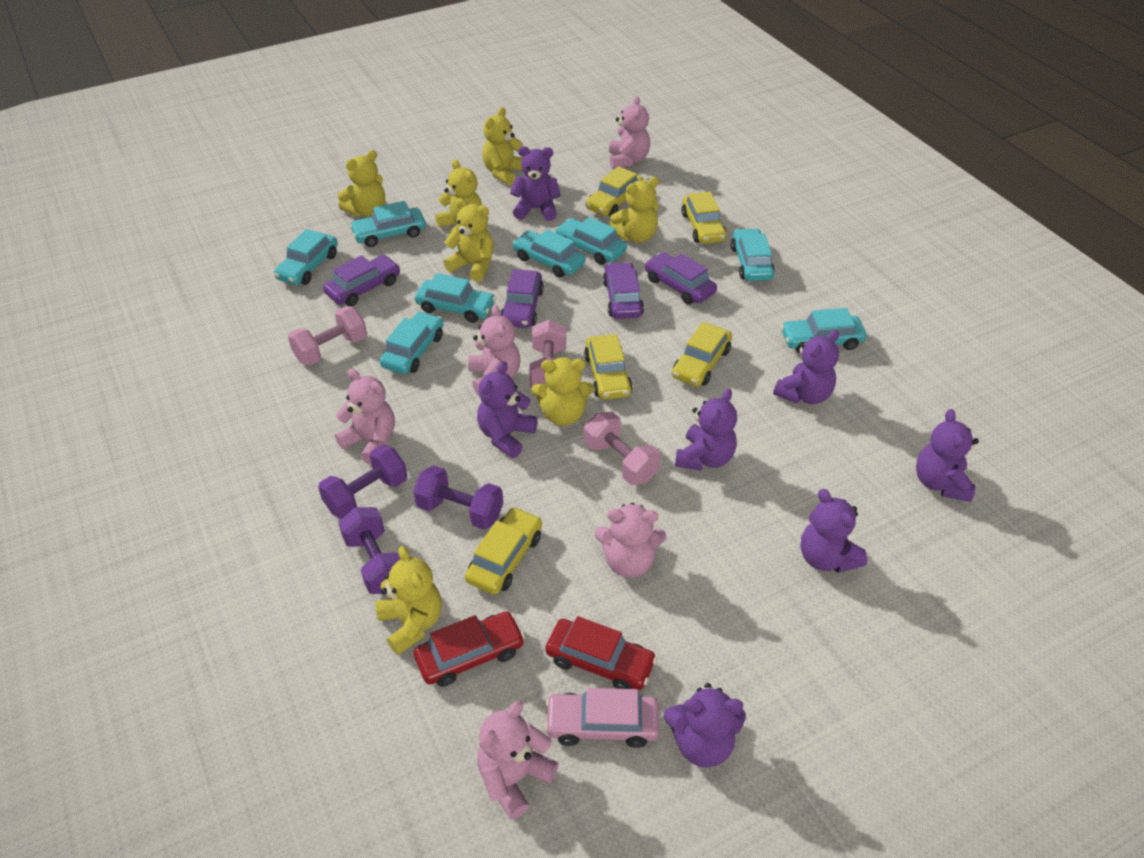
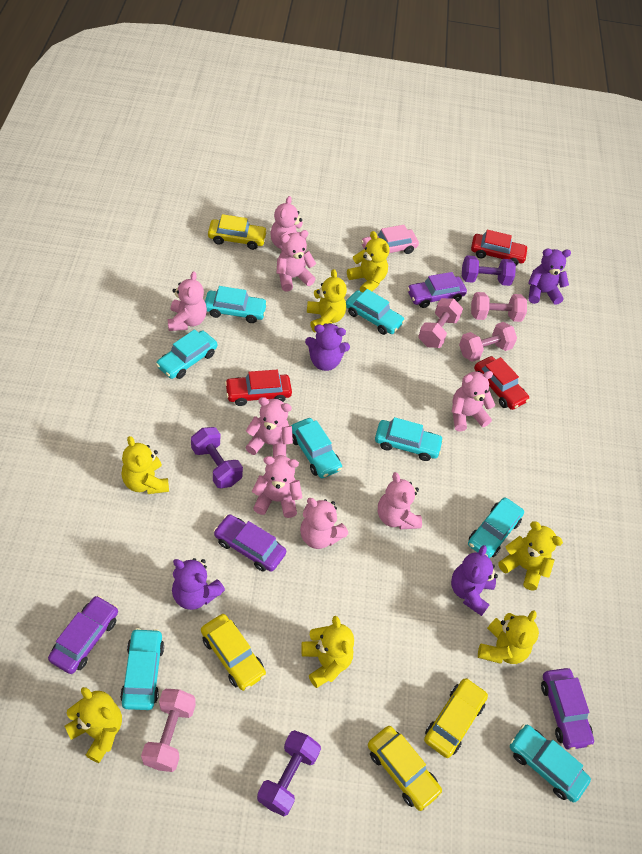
pink dumbbell: 3 -> 4
pink teddy bear: 5 -> 8
purple teddy bear: 7 -> 4
red car: 2 -> 3
yellow car: 5 -> 4

